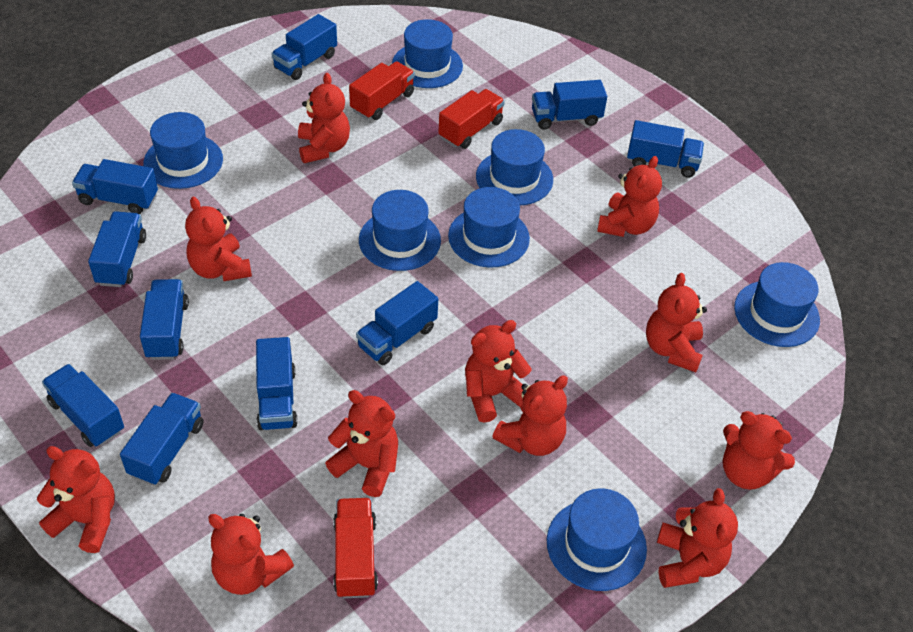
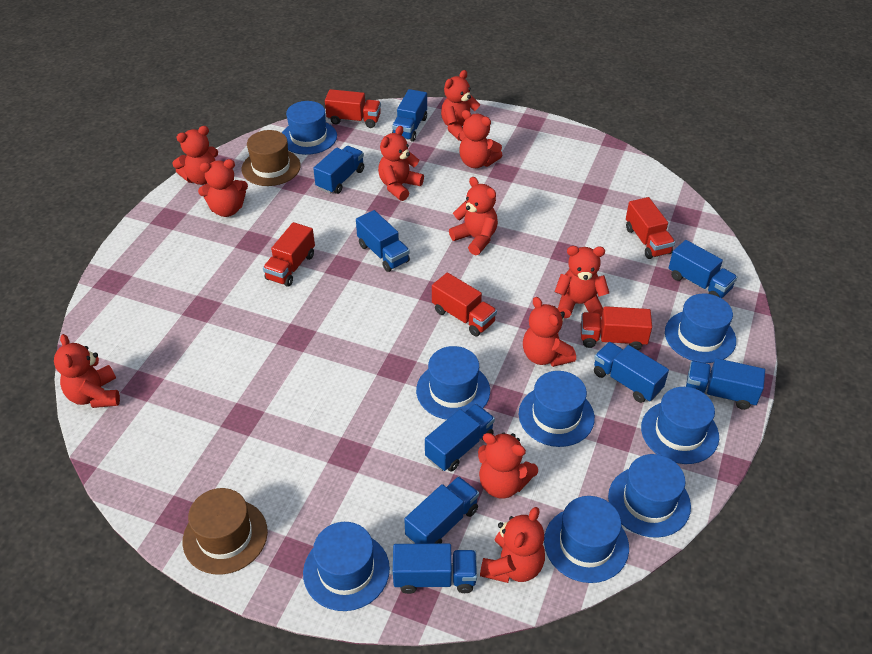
blue hat: 7 -> 8
blue truck: 10 -> 9
brown hat: 0 -> 2
red truck: 3 -> 5

